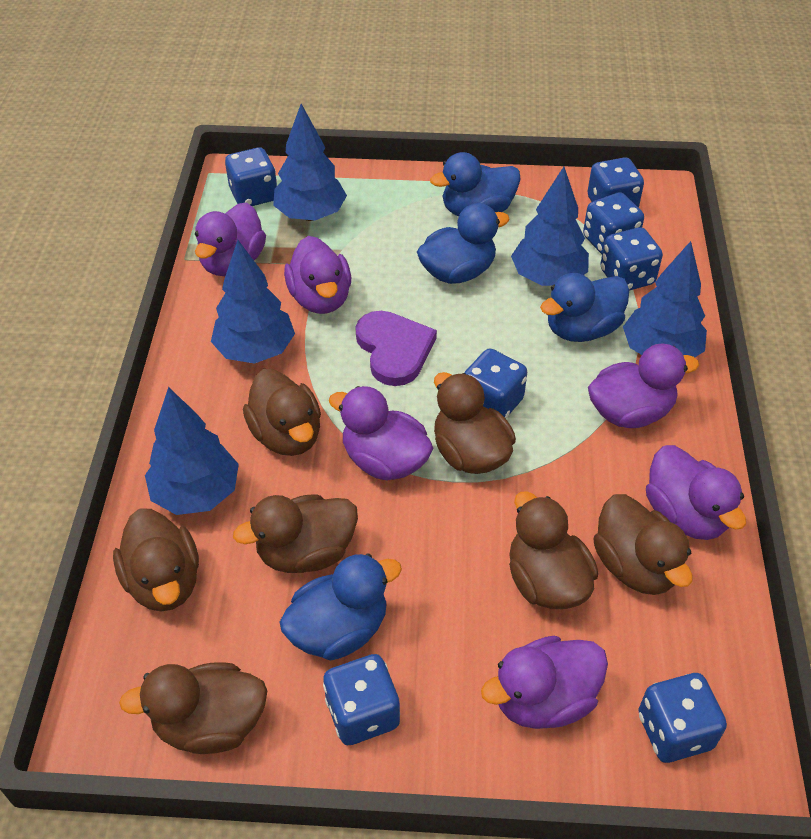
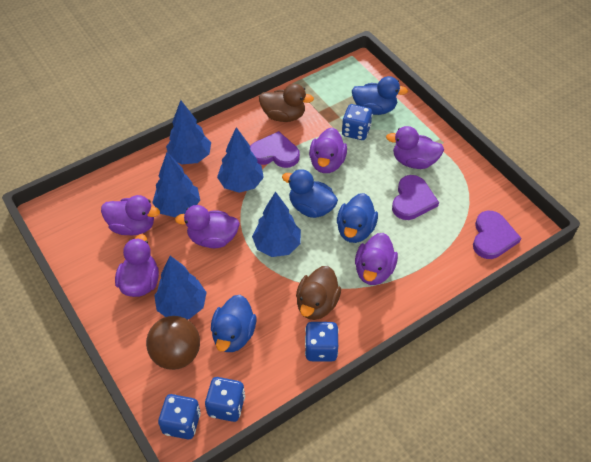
blue dice: 7 -> 4
brown ball: 0 -> 1
brown duck: 7 -> 2
purple heart: 1 -> 3

